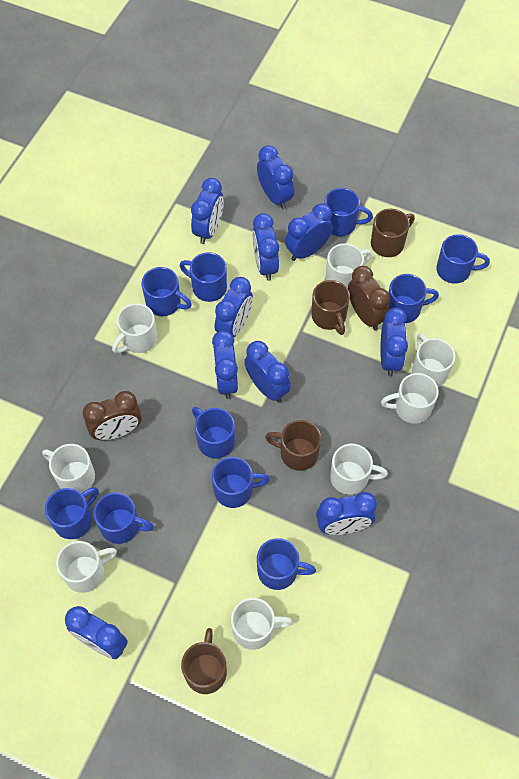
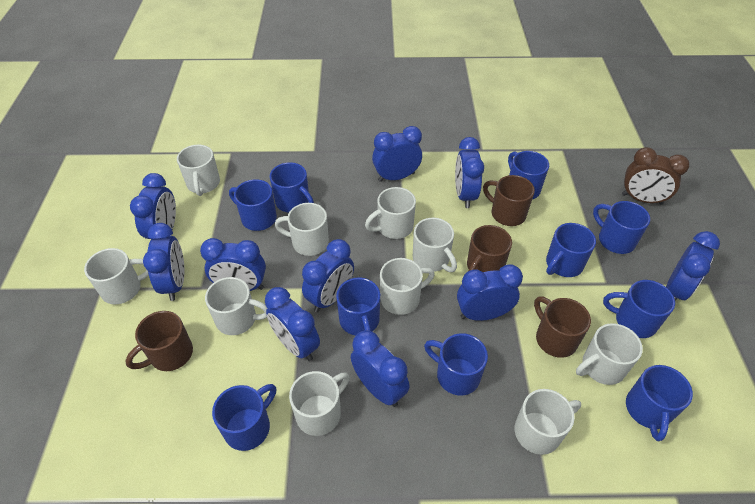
brown clock: 2 -> 1
white mug: 8 -> 10

